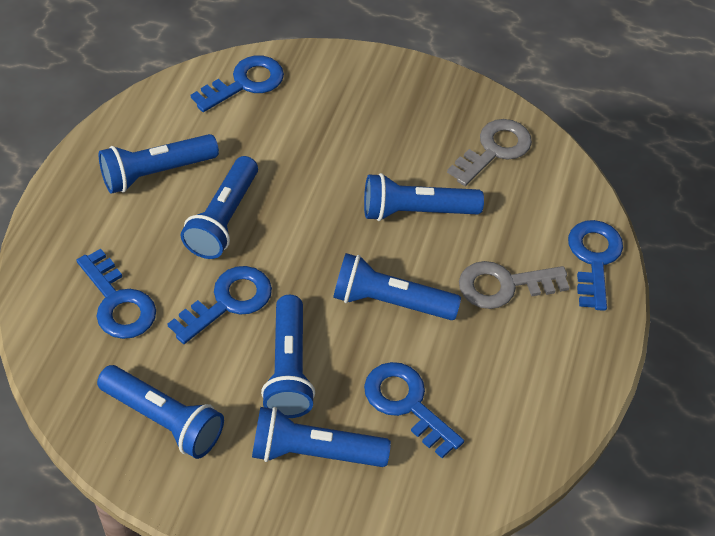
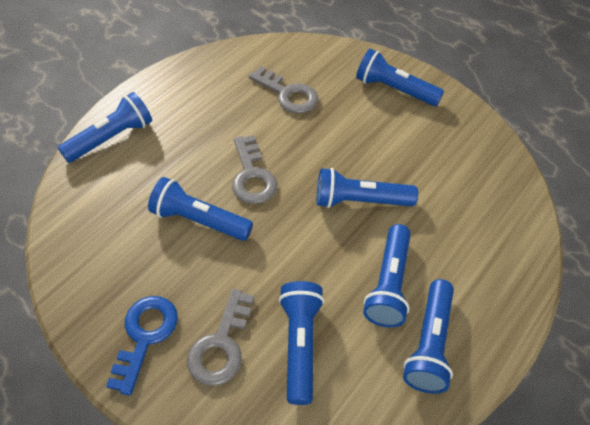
blue key: 5 -> 1
grey key: 2 -> 3

